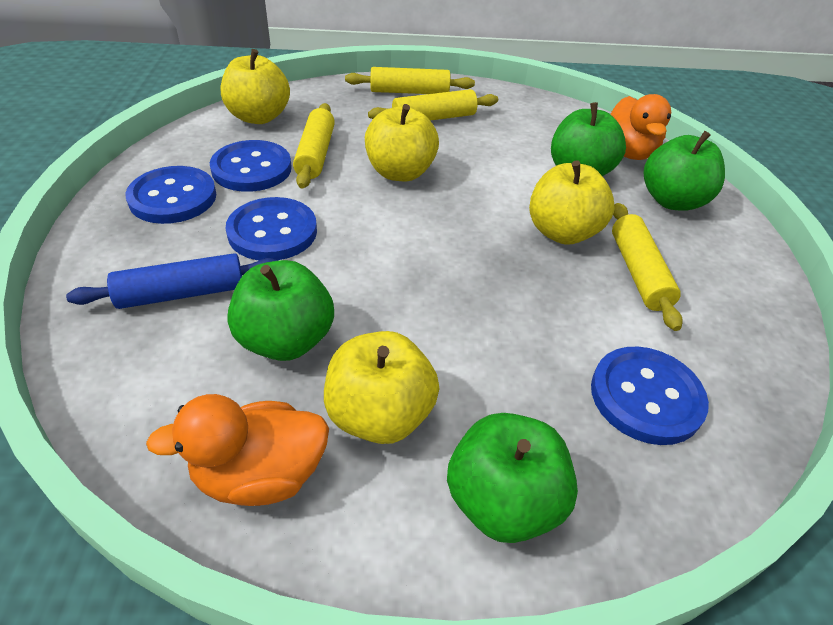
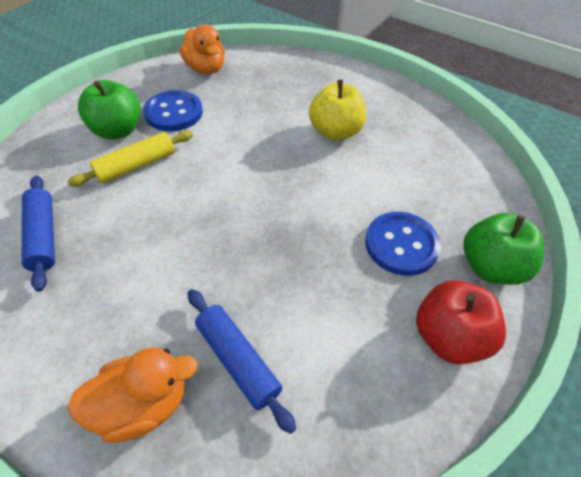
blue button: 4 -> 2
blue rolling pin: 1 -> 2
green apple: 4 -> 2
red apple: 0 -> 1
yellow apple: 4 -> 1
yellow rolling pin: 4 -> 1

